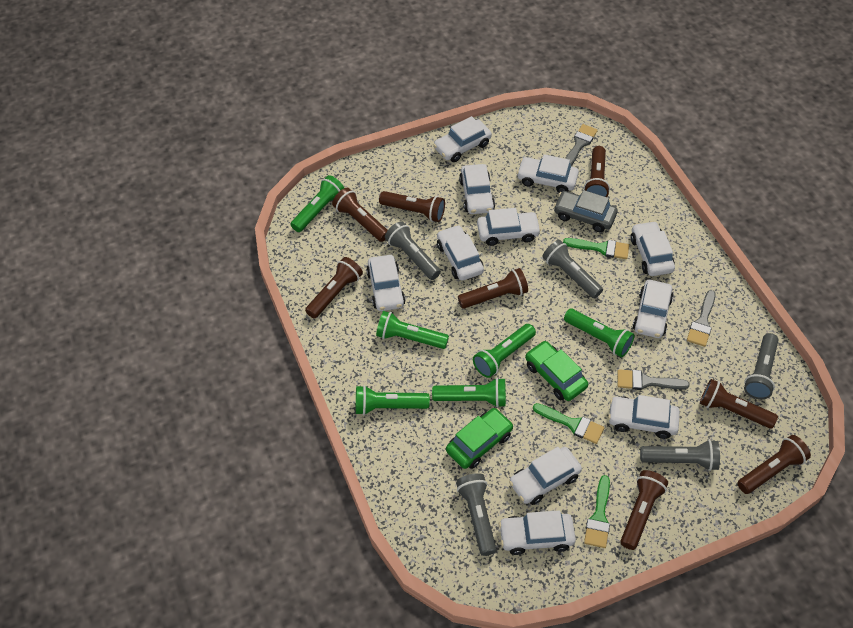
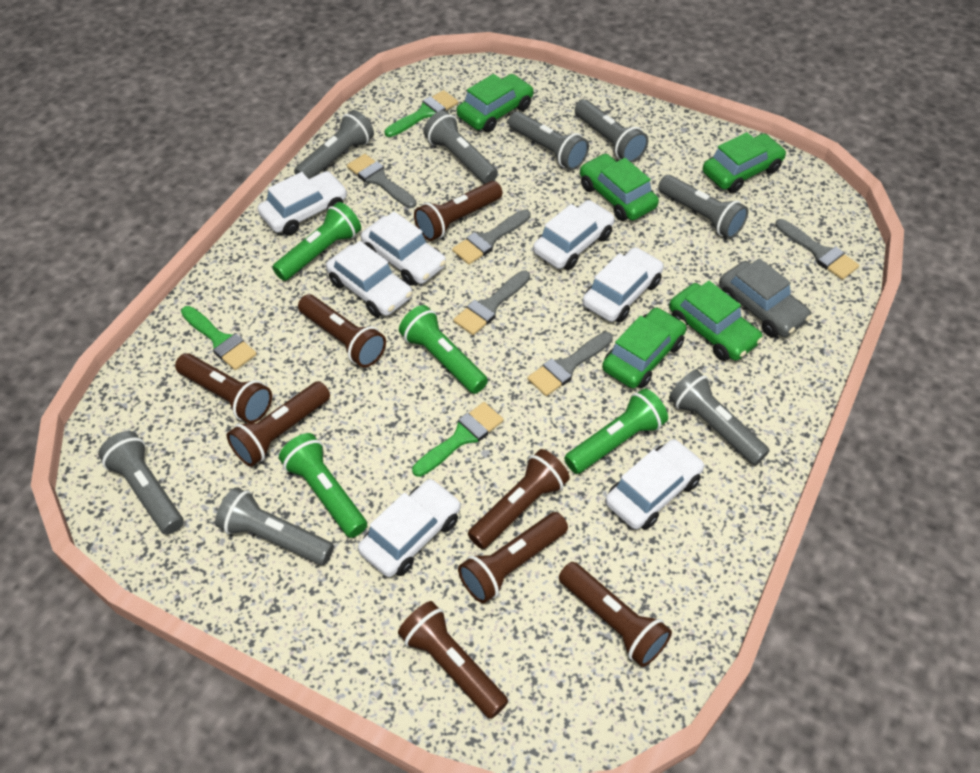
green car: 2 -> 5
green flashlight: 6 -> 4
grey brush: 3 -> 5
grey flashlight: 5 -> 8
white car: 11 -> 7

